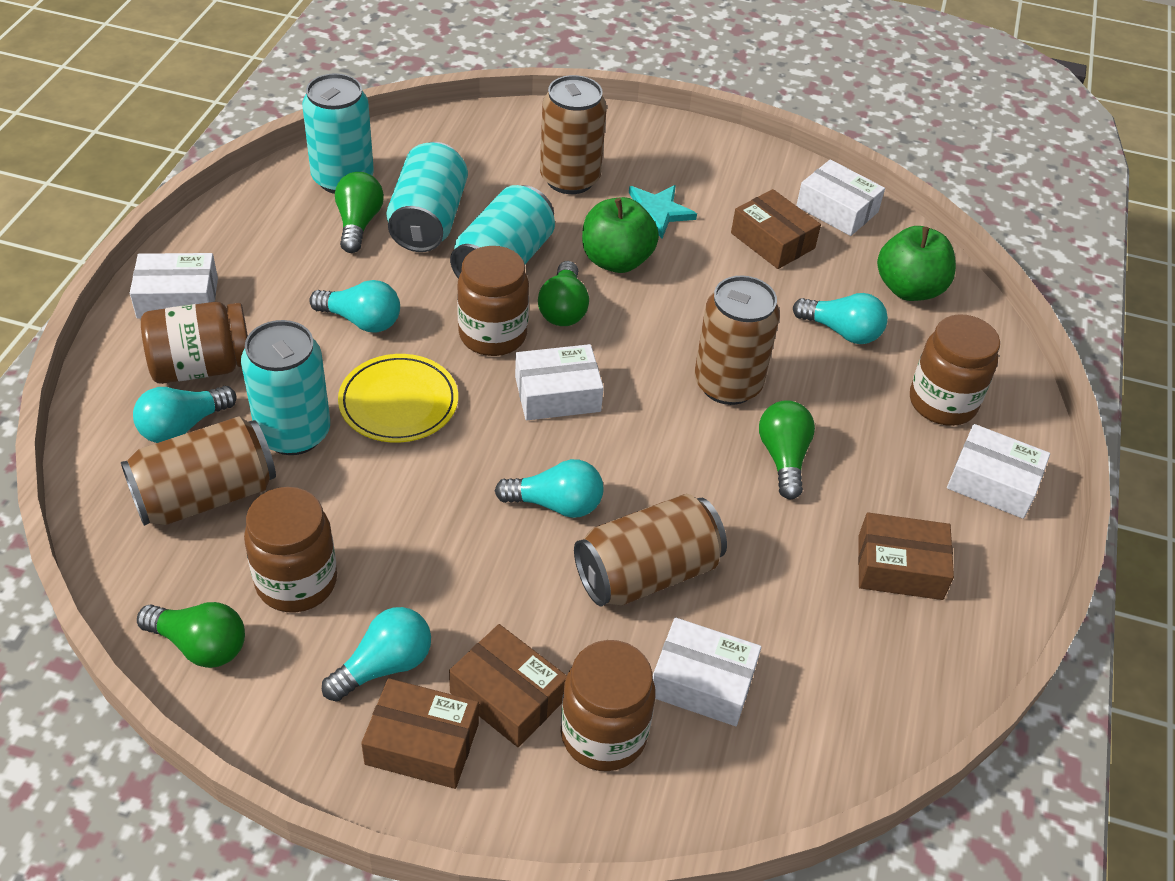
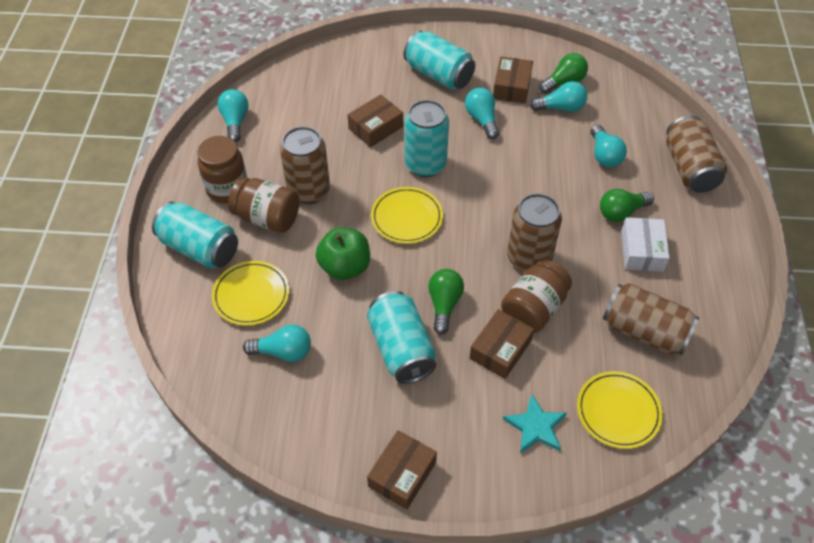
brown jar: 5 -> 3
green apple: 2 -> 1
green light bulb: 4 -> 3
white box: 5 -> 1
yellow plate: 1 -> 3

